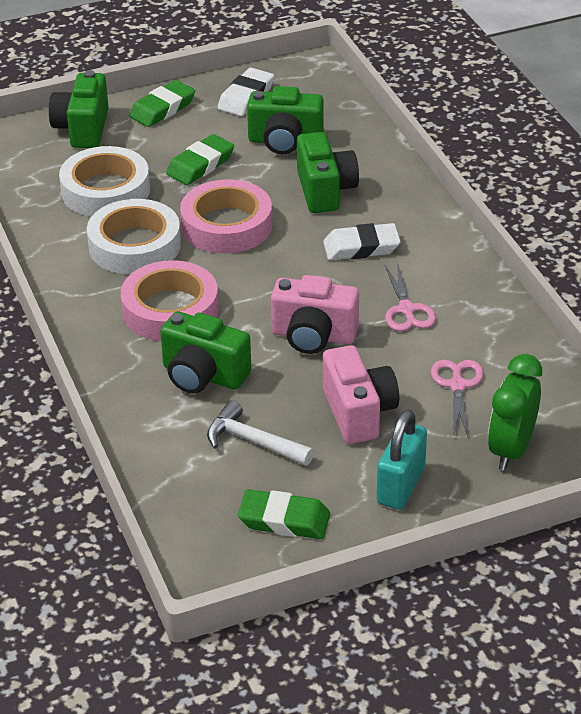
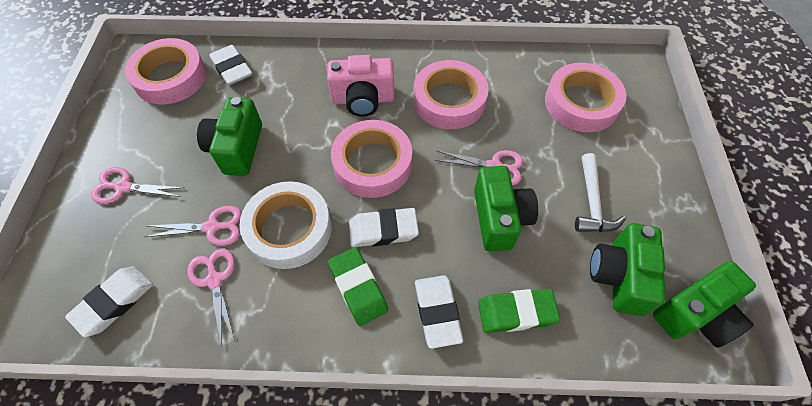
green clock: 1 -> 0
green eraser: 3 -> 2
pink camera: 2 -> 1
pink scissors: 2 -> 4
pink tape: 2 -> 4
turquoise padlock: 1 -> 0
white eraser: 2 -> 4
white tape: 2 -> 1

